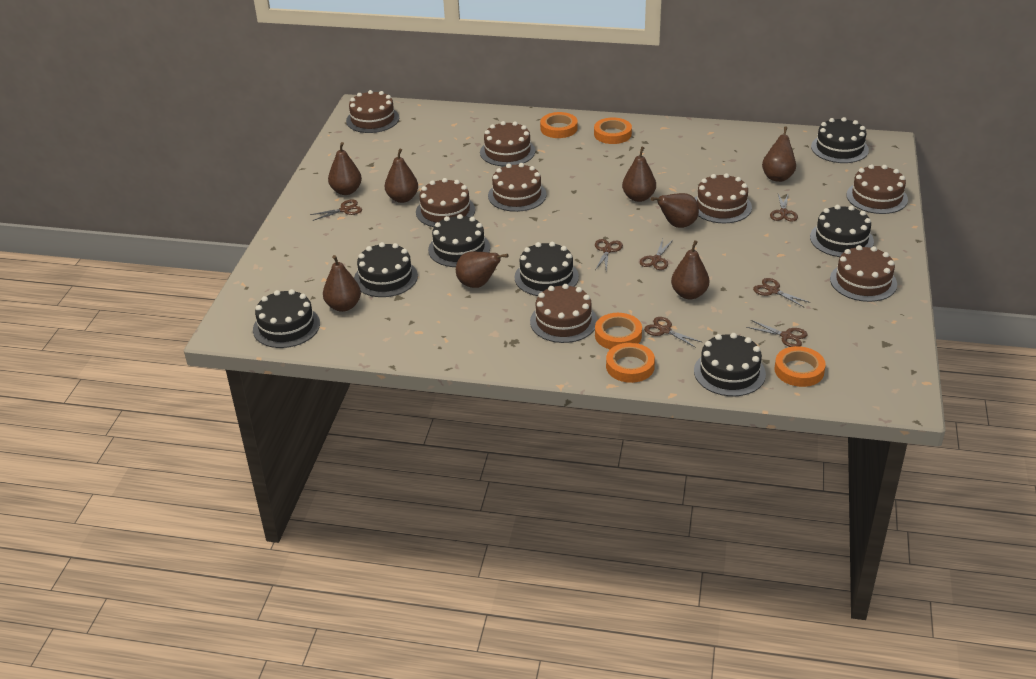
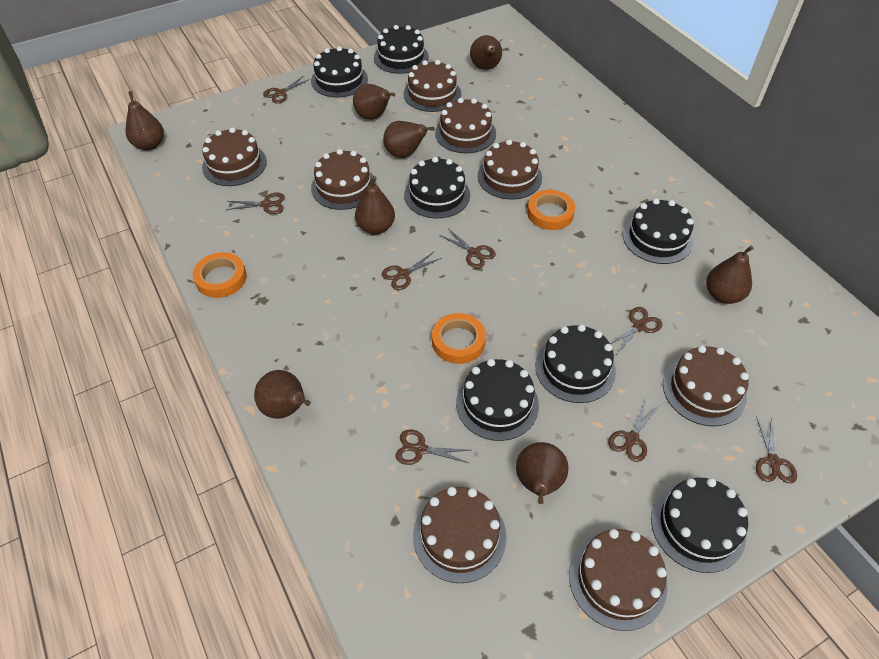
brown scissors: 7 -> 8
orange tape: 5 -> 3

